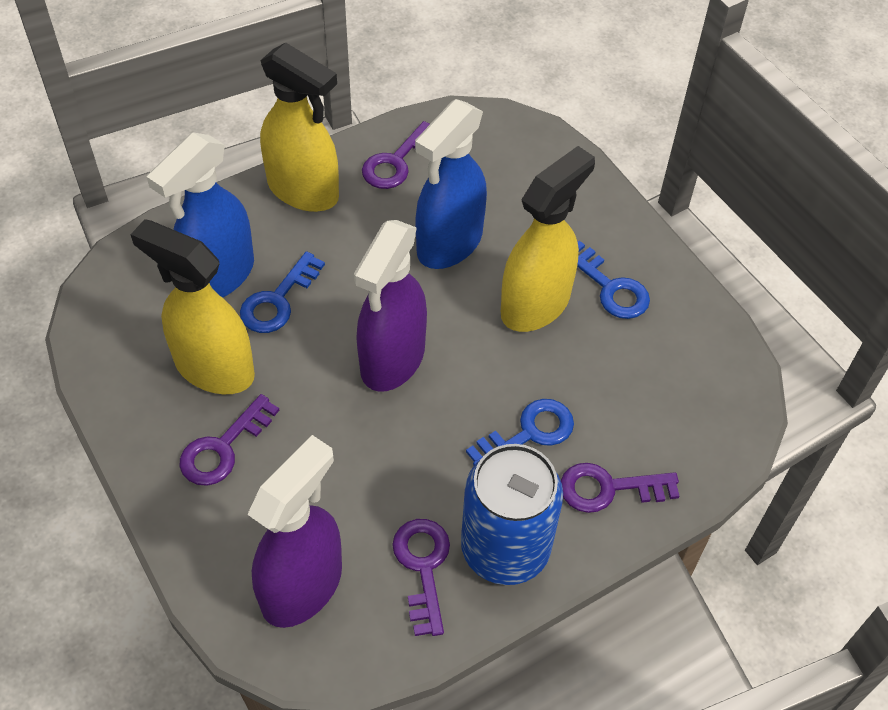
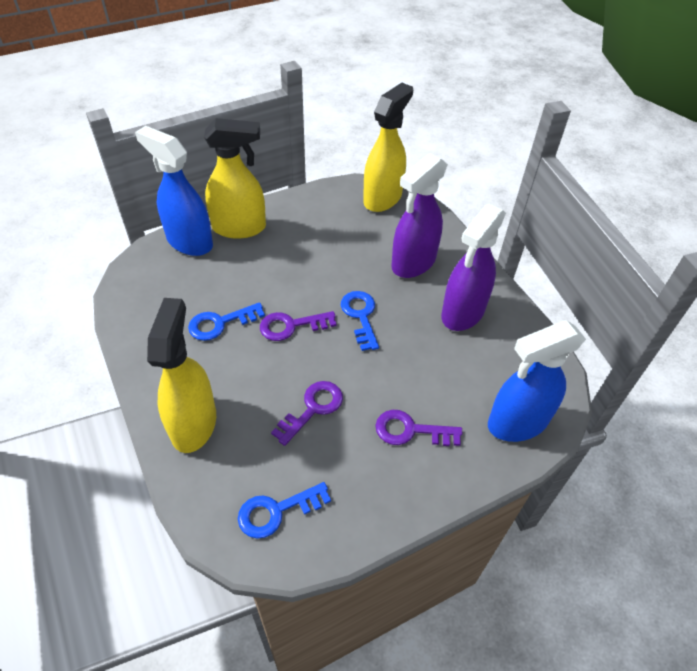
blue can: 1 -> 0
purple key: 4 -> 3

